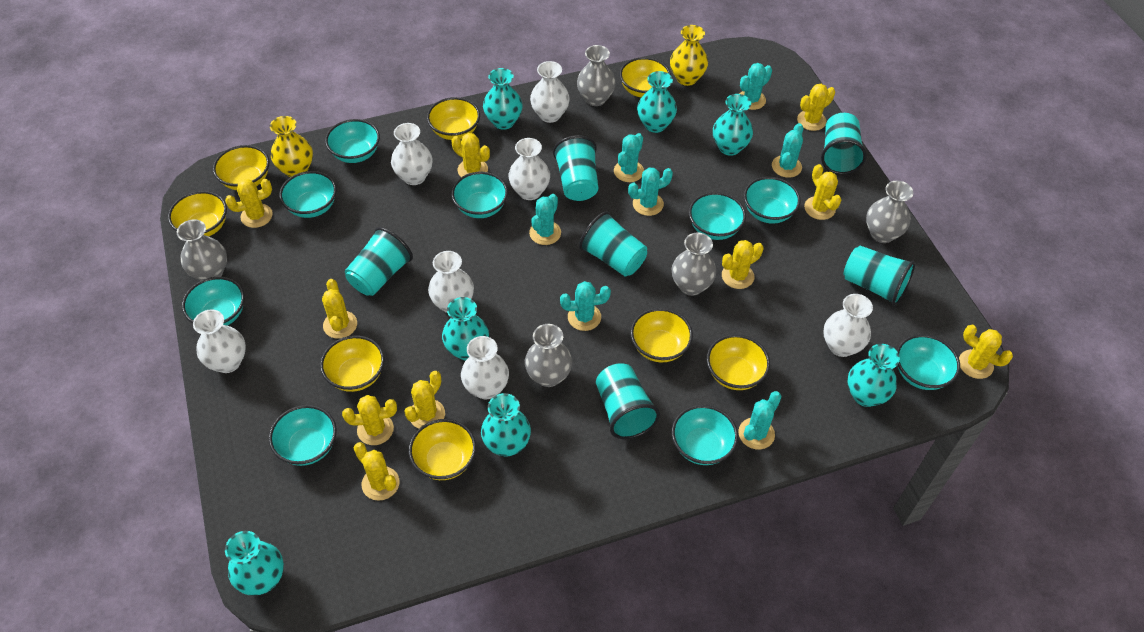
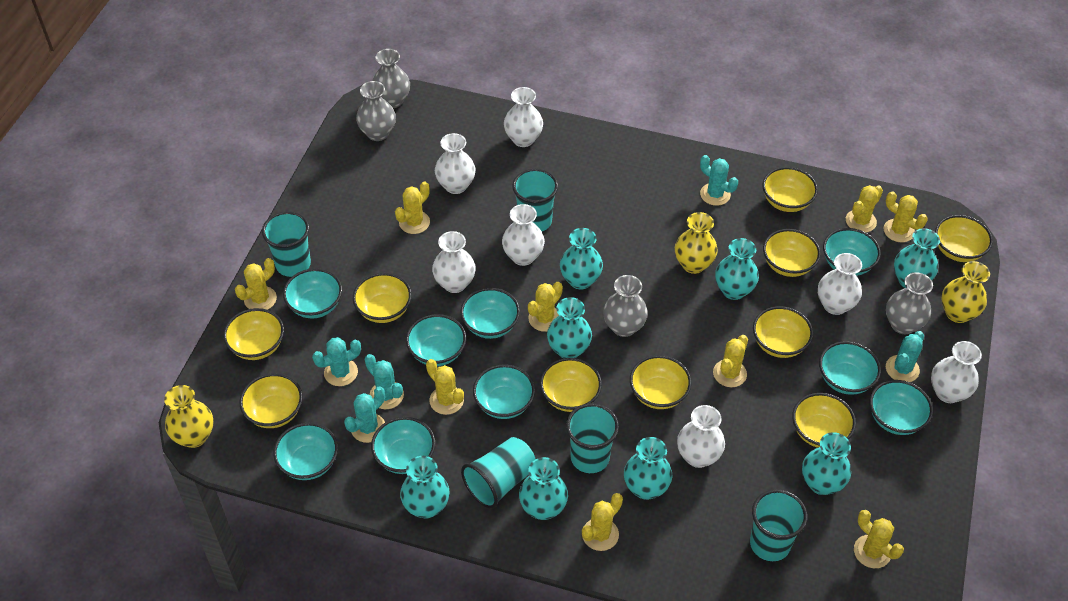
grey vase: 5 -> 4
turquoise cactus: 7 -> 5
turquoise cup: 6 -> 5
turquoise vase: 7 -> 8
yellow bowl: 8 -> 10
yellow cactus: 10 -> 9
yellow vase: 2 -> 3

